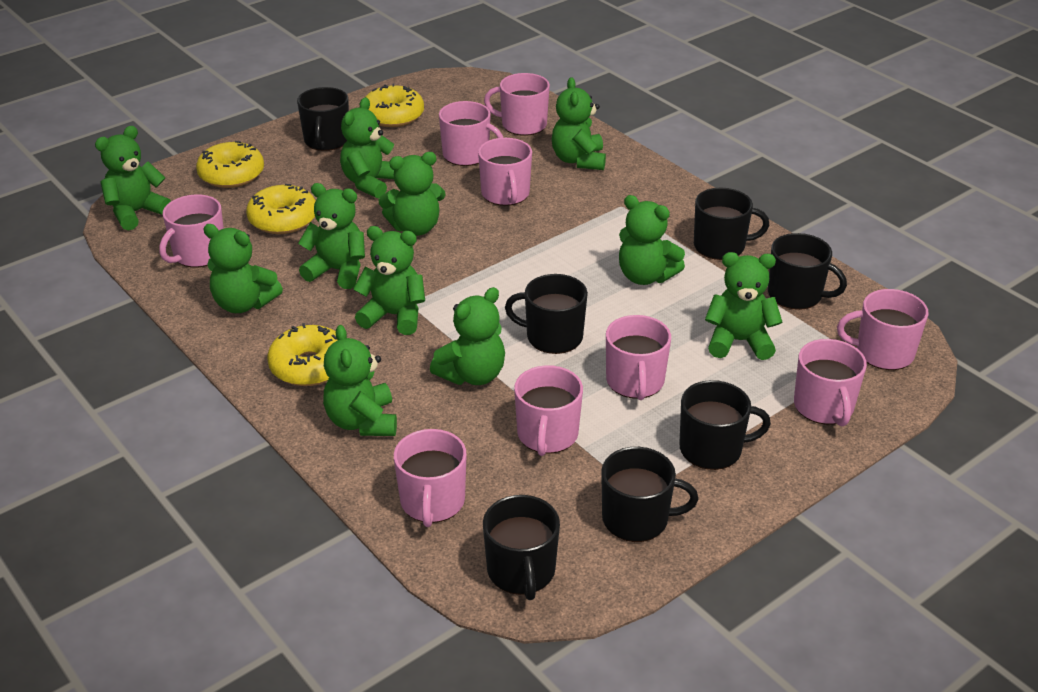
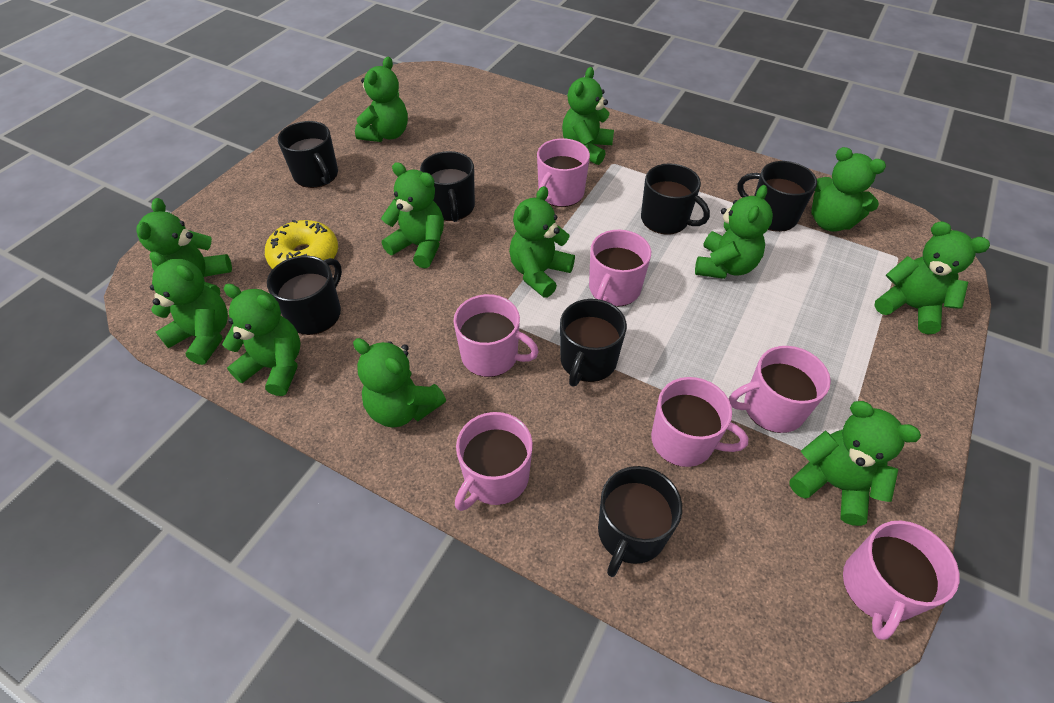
green teddy bear: 11 -> 12
pink mug: 9 -> 7
yellow donut: 4 -> 1

